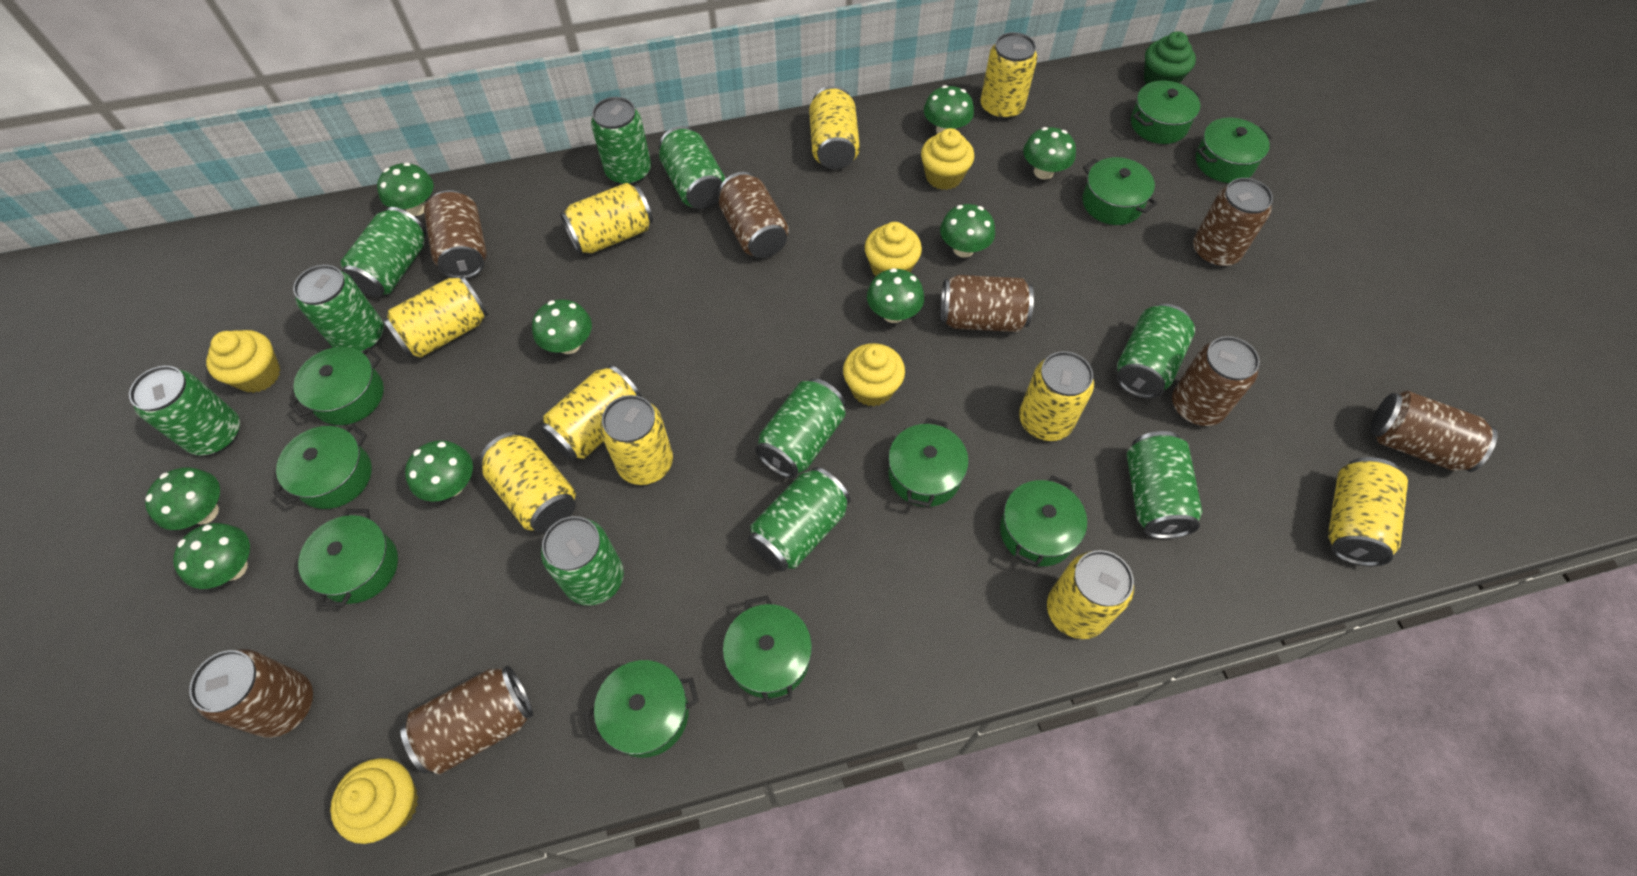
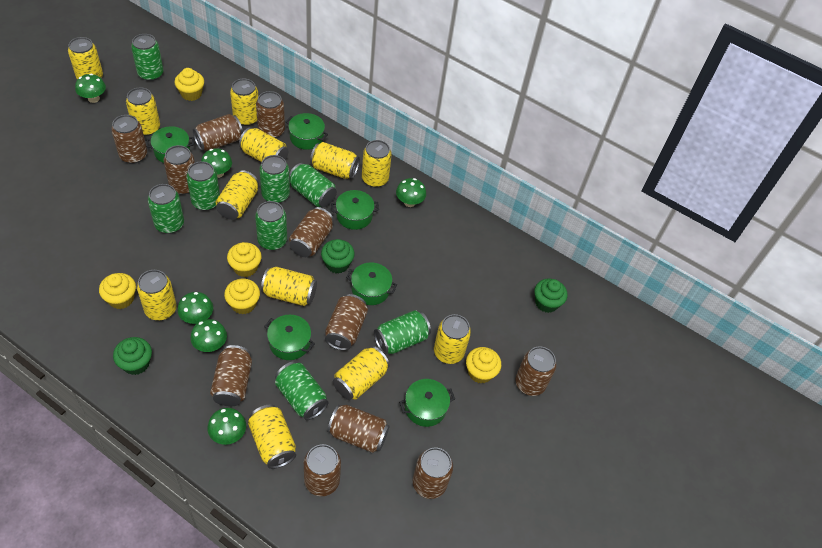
brown can: 8 -> 11
green can: 10 -> 8
green cupcake: 1 -> 3
green mushroom: 9 -> 6
green pot: 10 -> 6
yellow can: 10 -> 12

